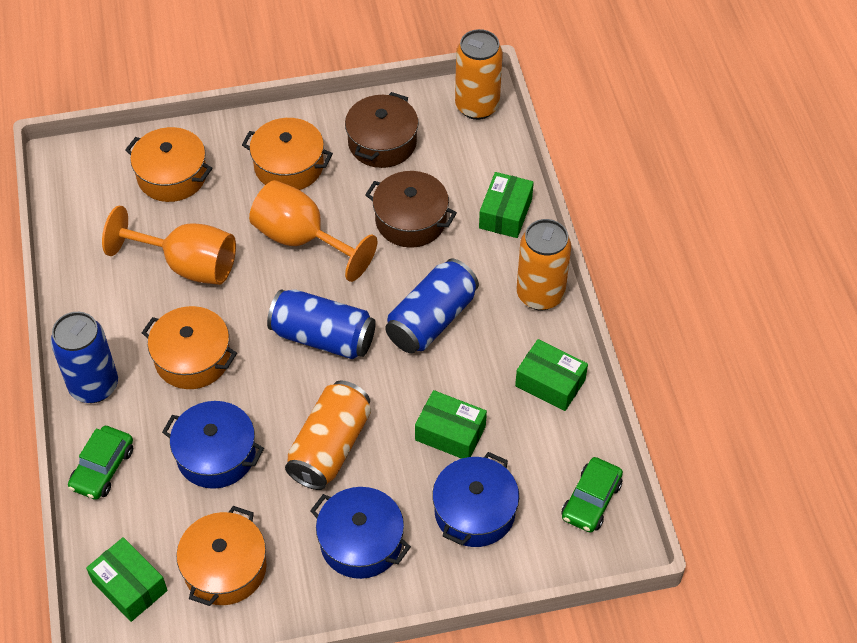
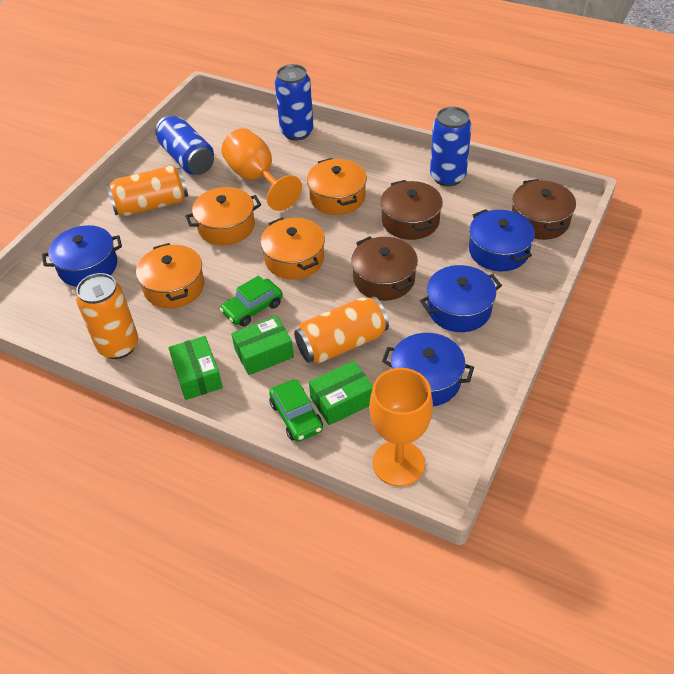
blue pot: 3 -> 4
brown pot: 2 -> 3
green box: 4 -> 3

